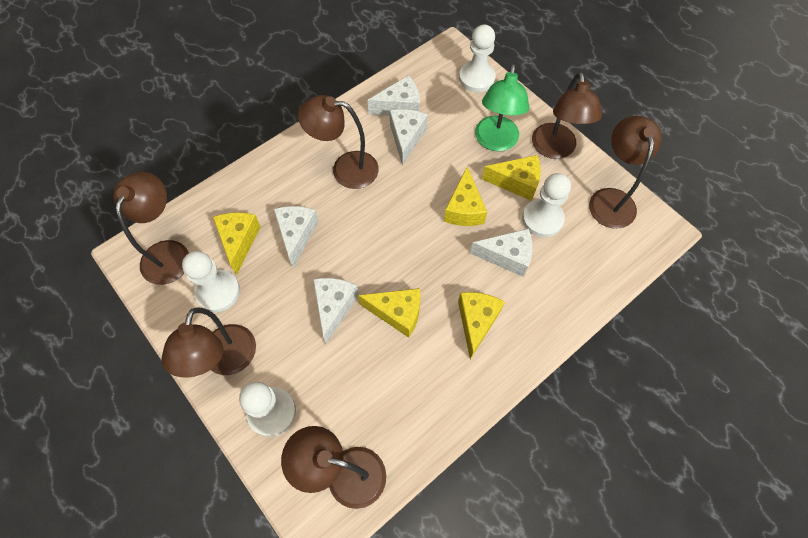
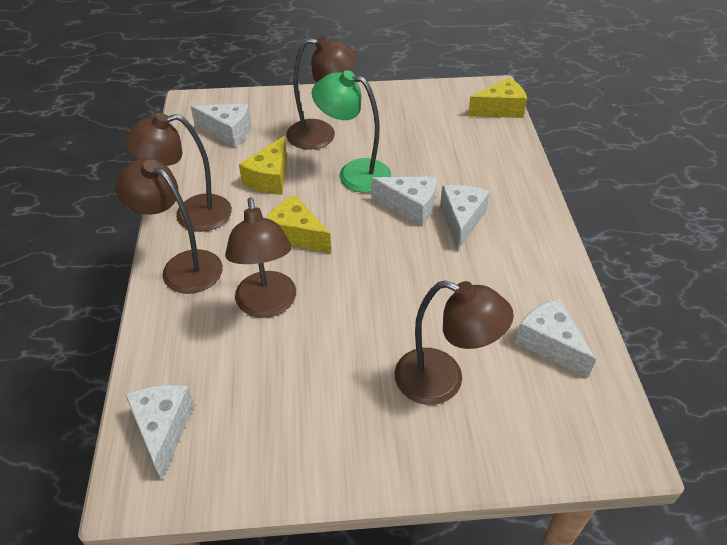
brown lamp: 6 -> 5
white pawn: 4 -> 0
yellow cheese: 5 -> 3

